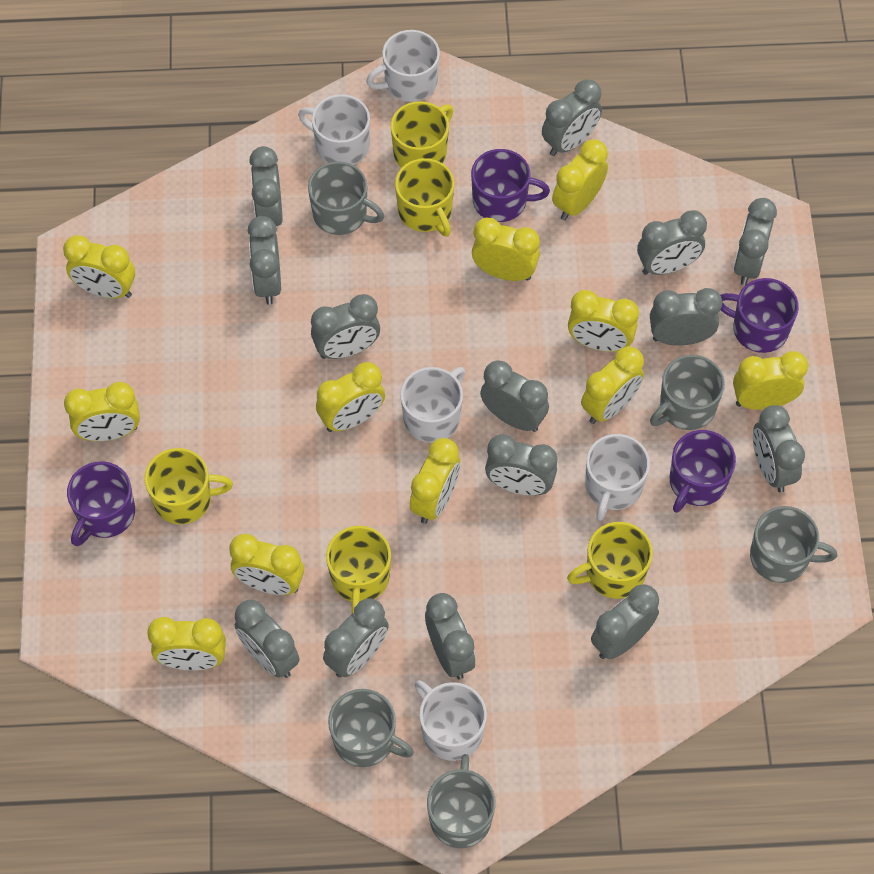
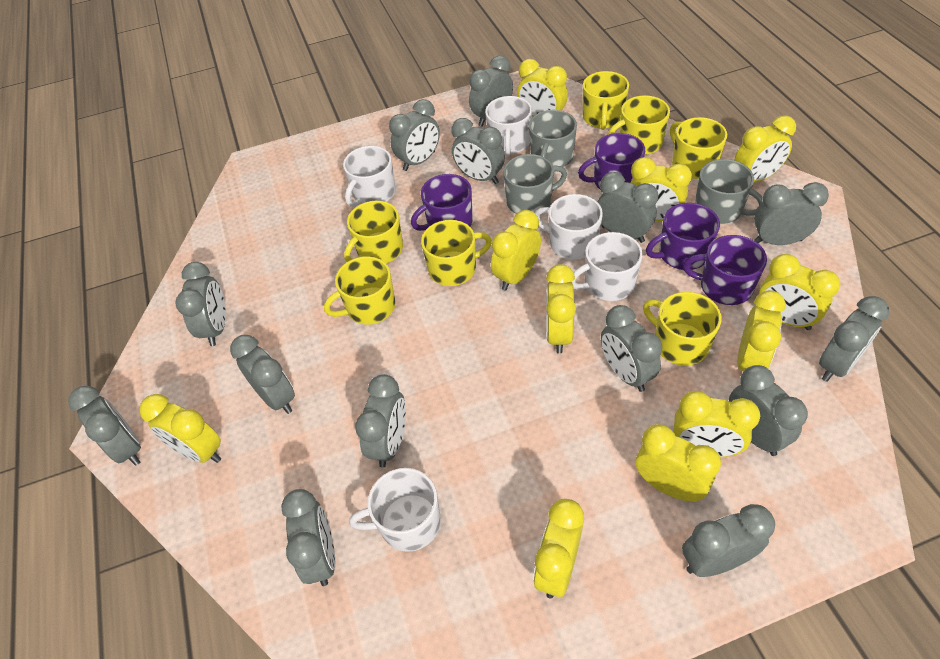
grey mug: 5 -> 3
yellow mug: 5 -> 7

